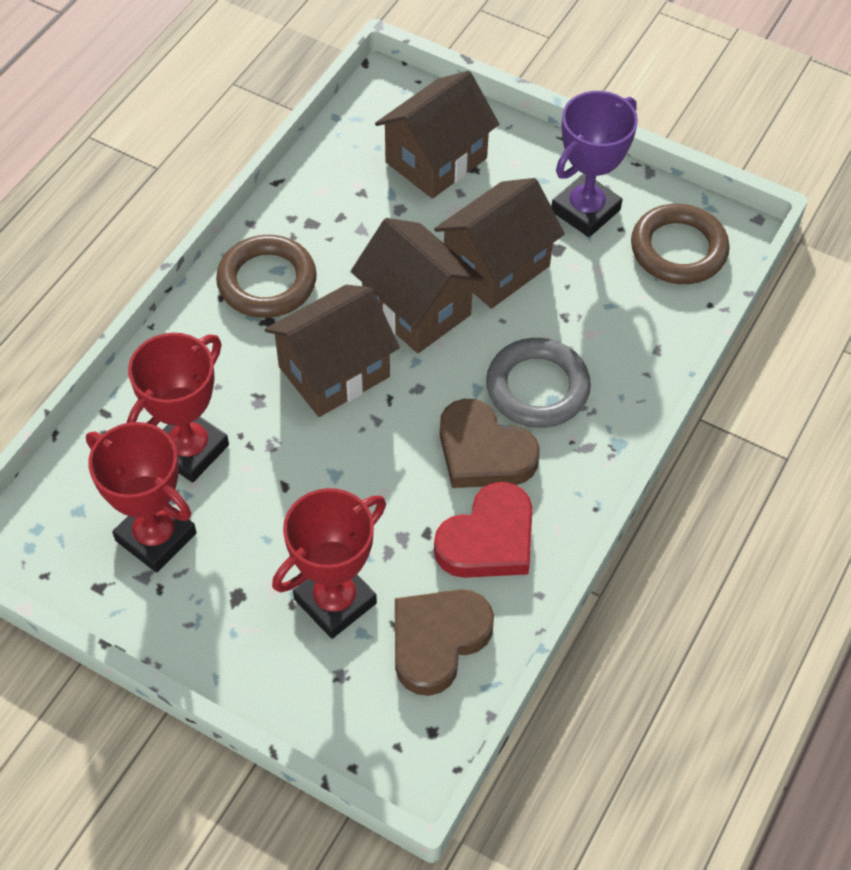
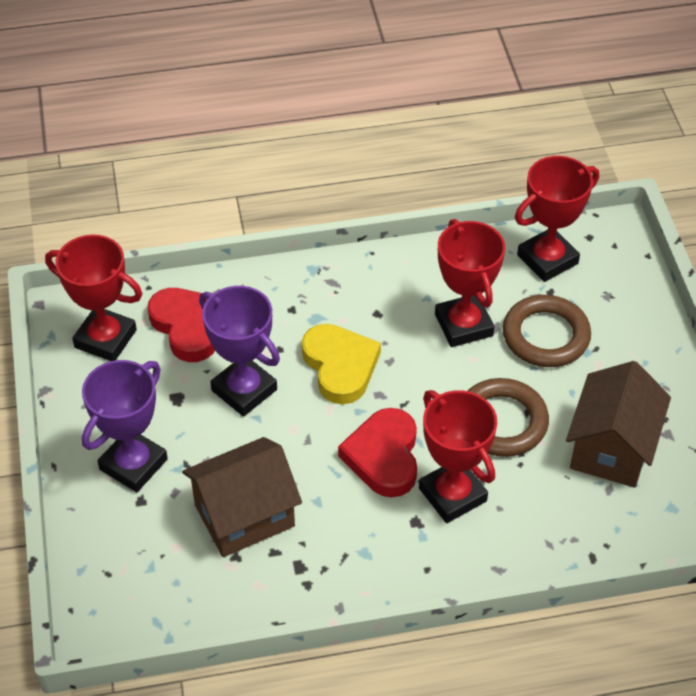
brown heart: 2 -> 0
brown house: 4 -> 2
grey ring: 1 -> 0
purple trophy: 1 -> 2
red heart: 1 -> 2
red trophy: 3 -> 4
yellow heart: 0 -> 1

